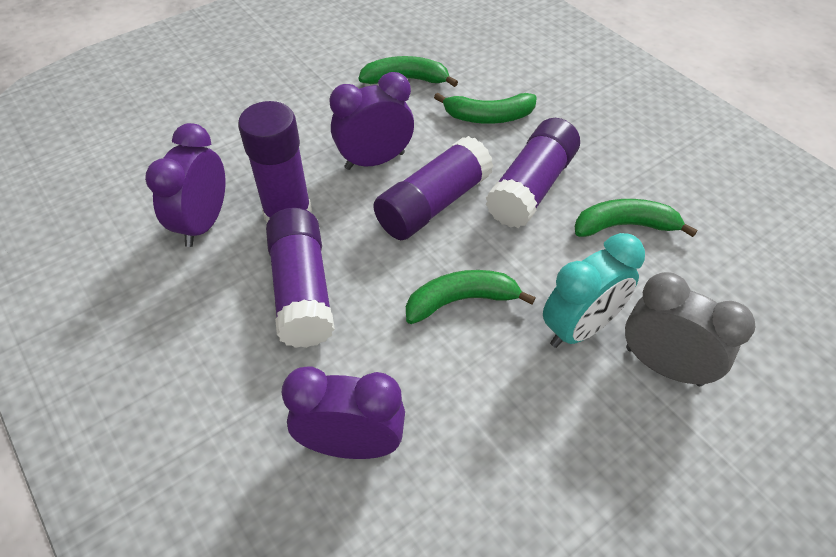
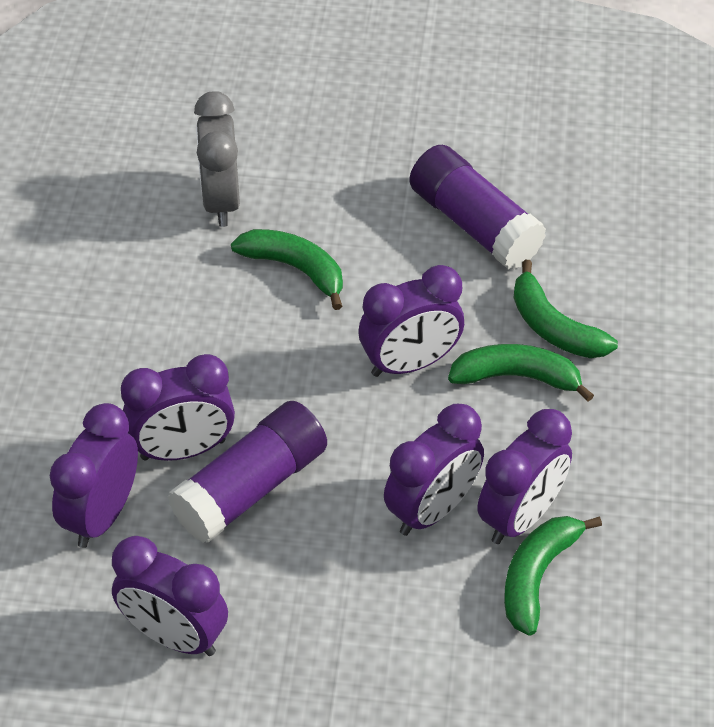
purple clock: 3 -> 6
purple glue stick: 4 -> 2
turquoise clock: 1 -> 0

